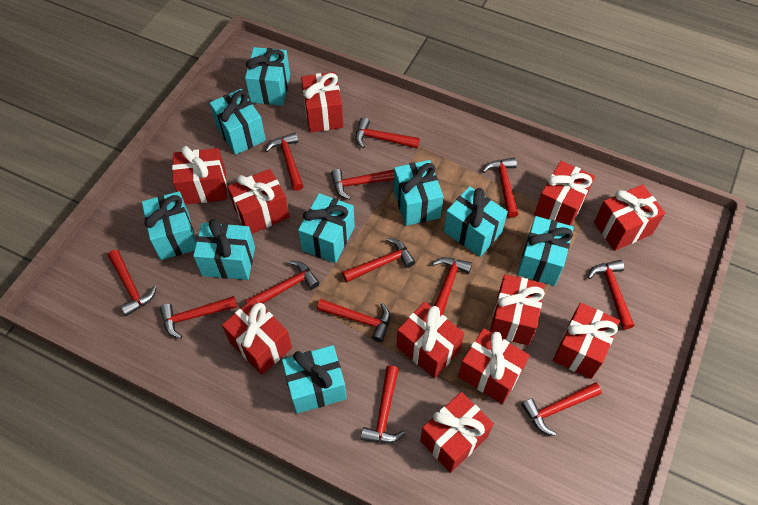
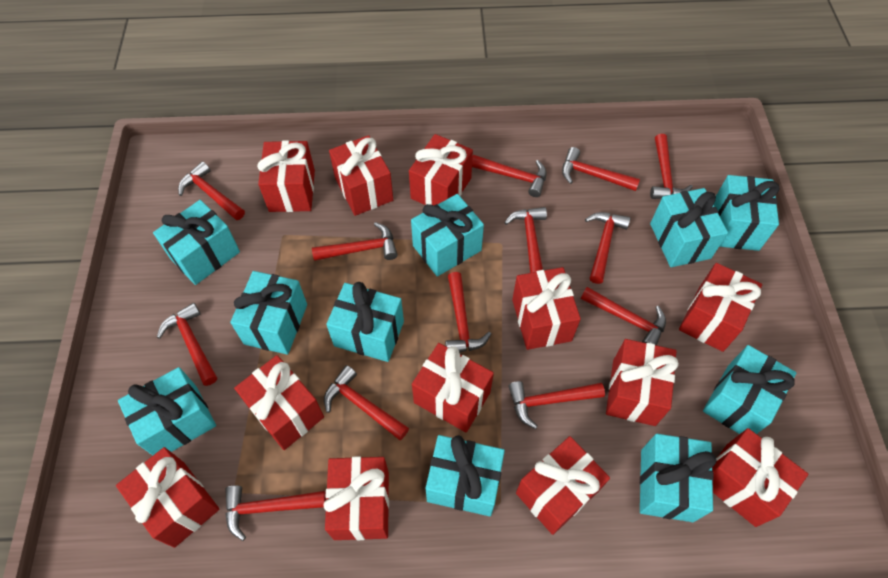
red gift: 11 -> 12
turquoise gift: 9 -> 10

